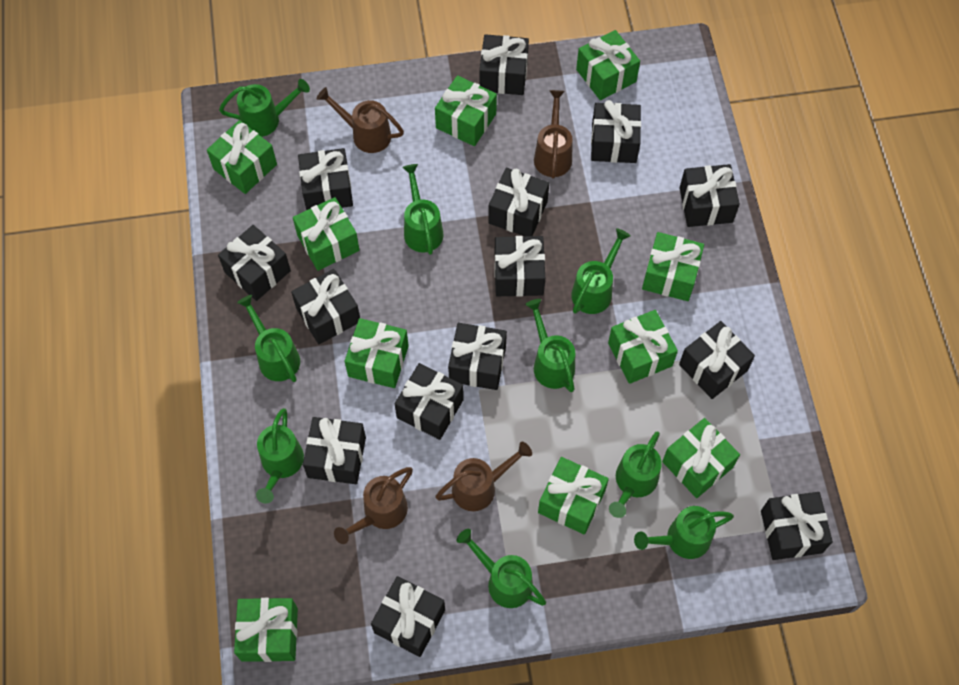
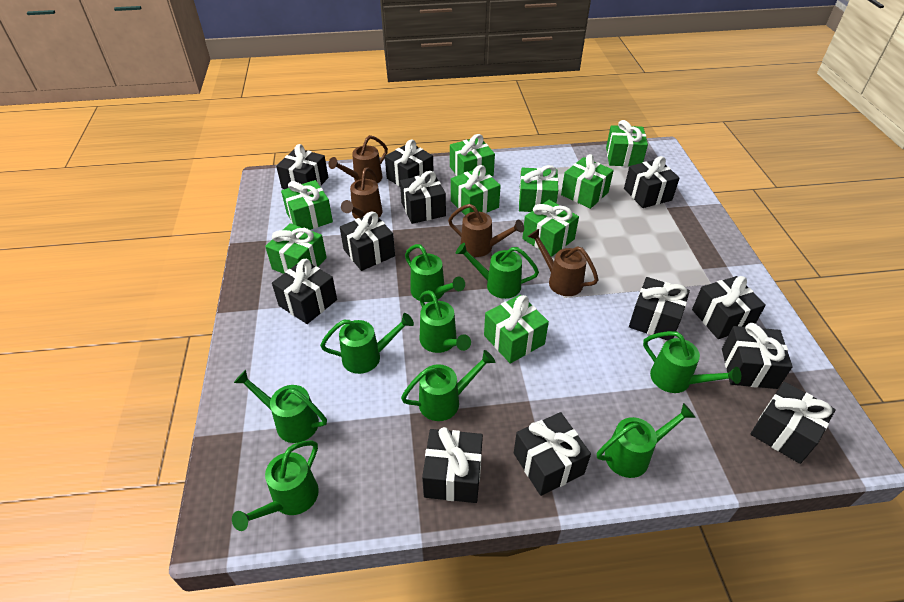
black gift: 14 -> 12
green gift: 10 -> 9

